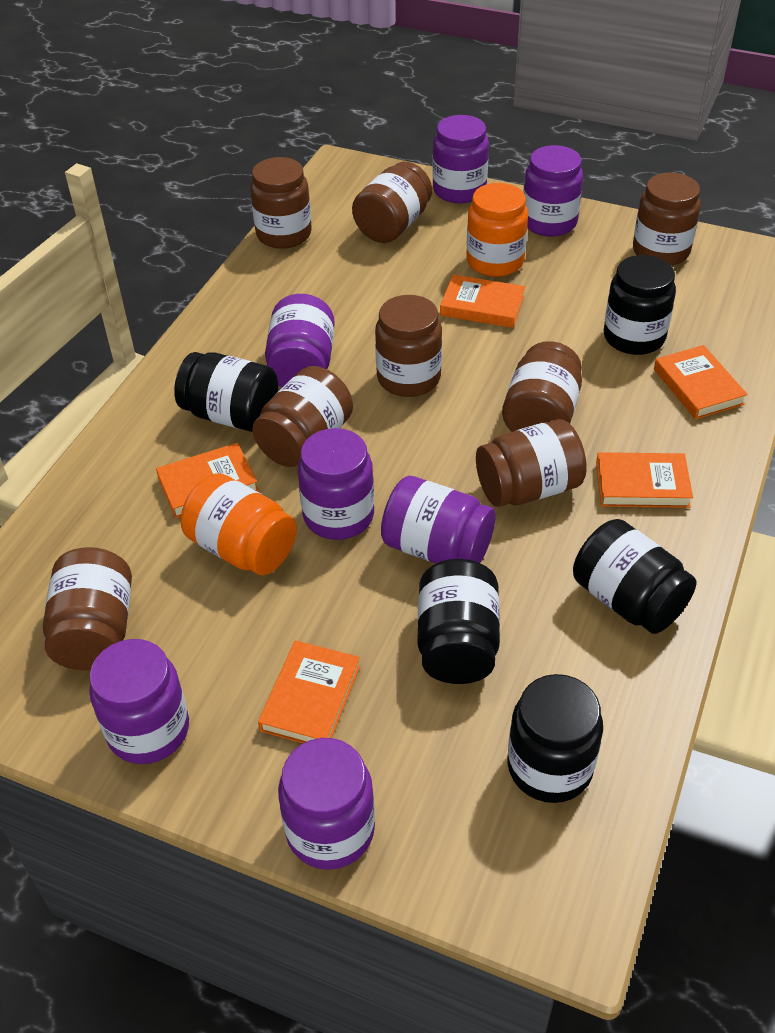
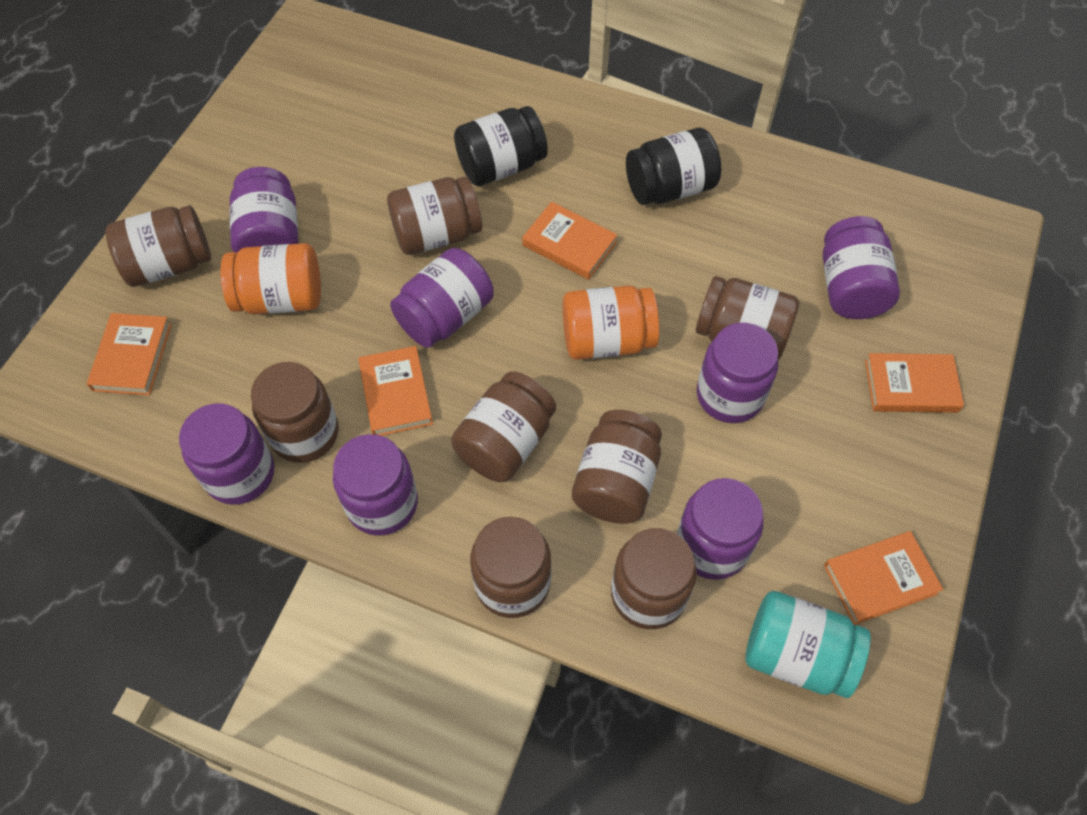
black jar: 5 -> 2
turquoise jar: 0 -> 1

